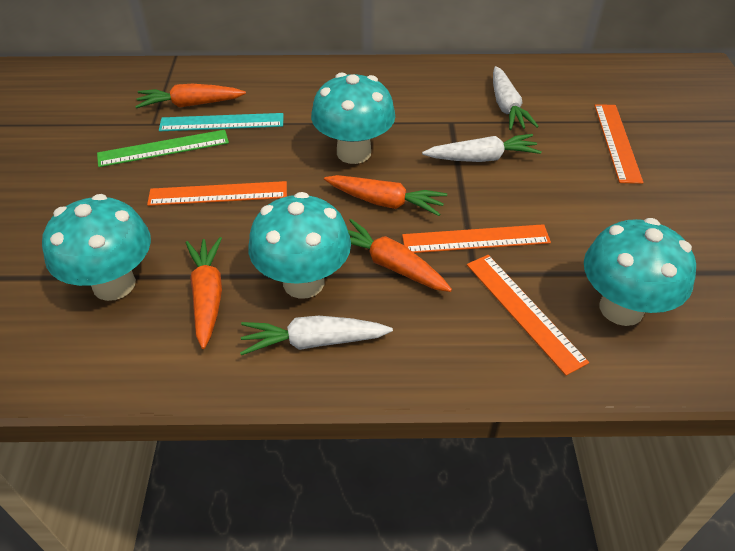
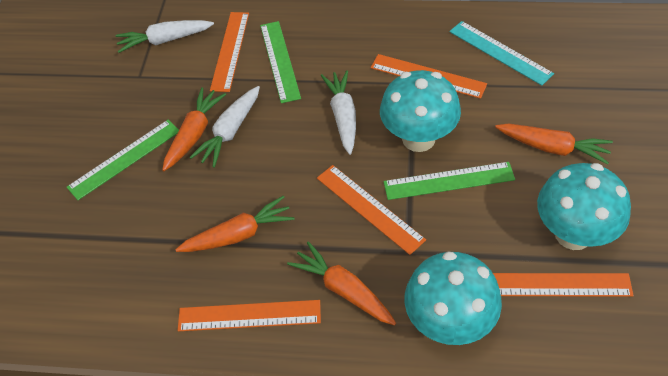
green ruler: 1 -> 3
orange ruler: 4 -> 5
turquoise mushroom: 4 -> 3

